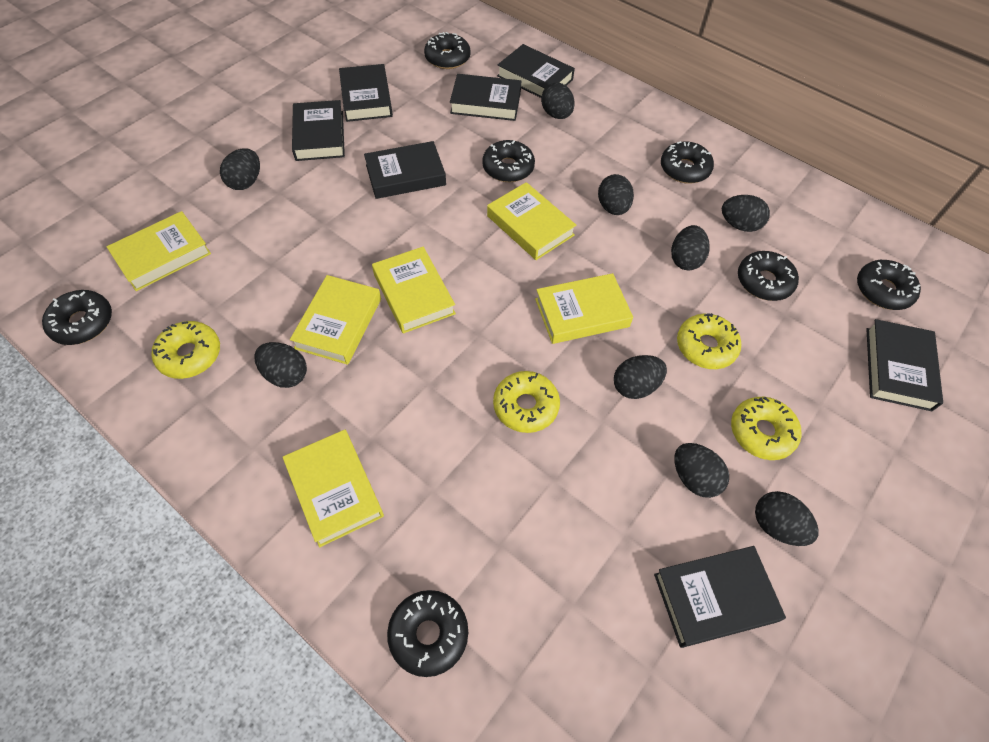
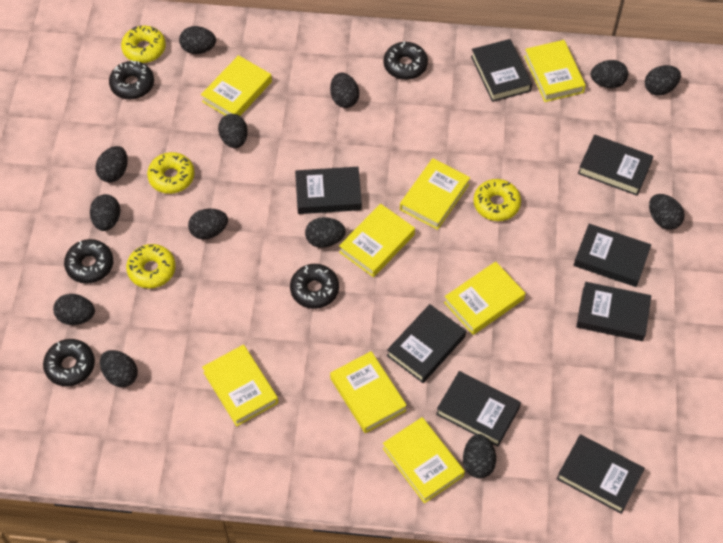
black book: 7 -> 8
black donut: 7 -> 5
black egg: 9 -> 13
yellow book: 6 -> 8

